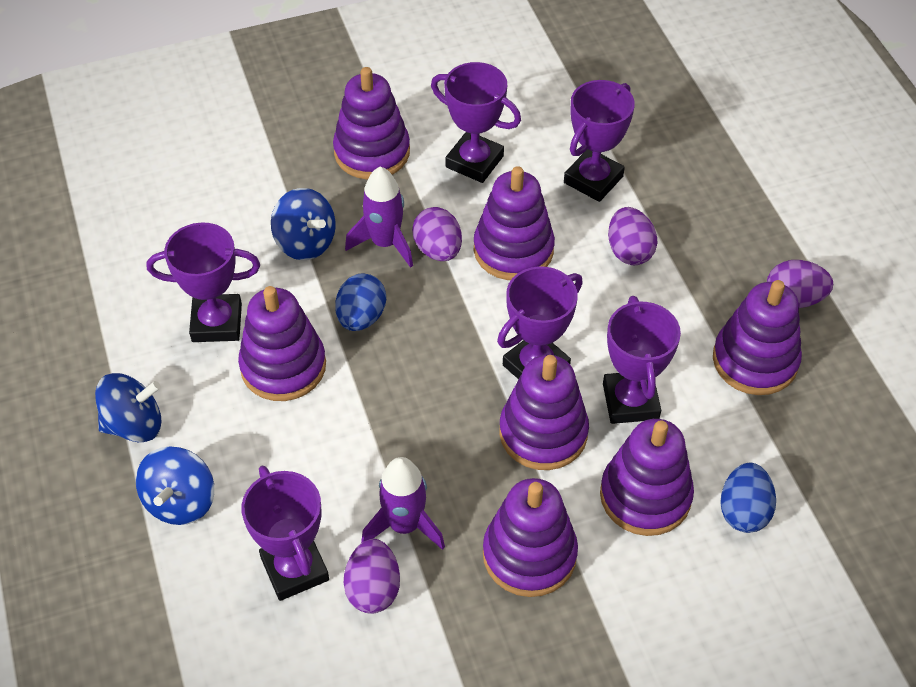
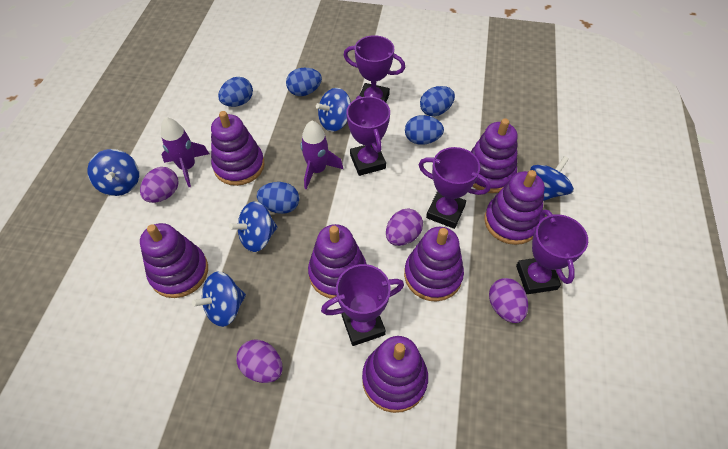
blue egg: 2 -> 5
blue spinning top: 3 -> 5
purple trophy: 6 -> 5

